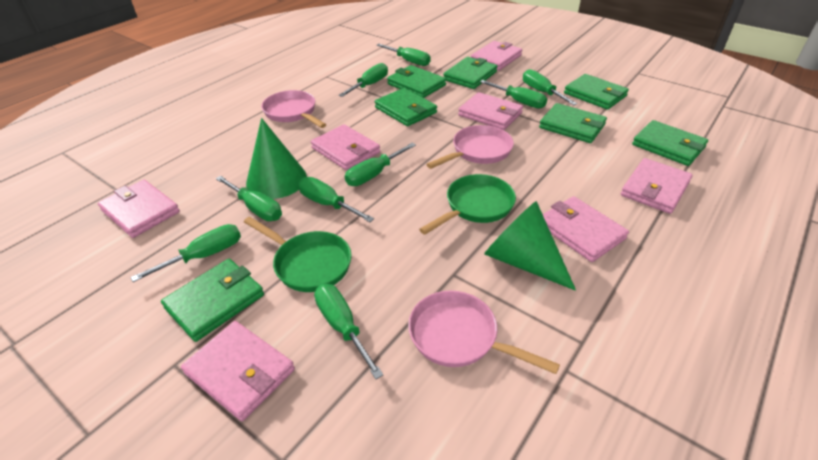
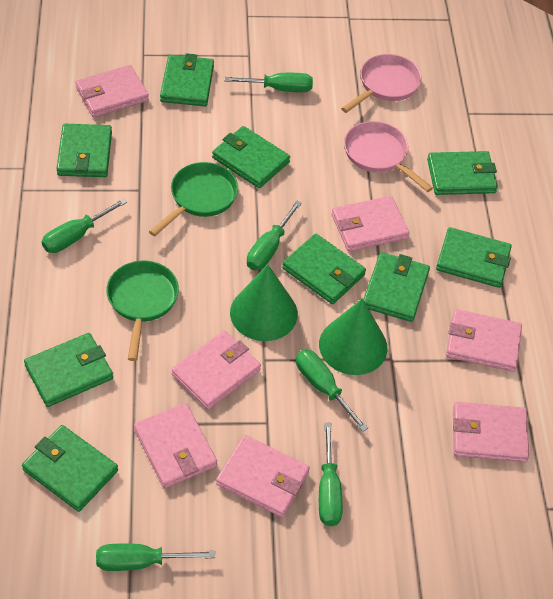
green screwdriver: 9 -> 6
green wallet: 7 -> 9
pink pan: 3 -> 2

